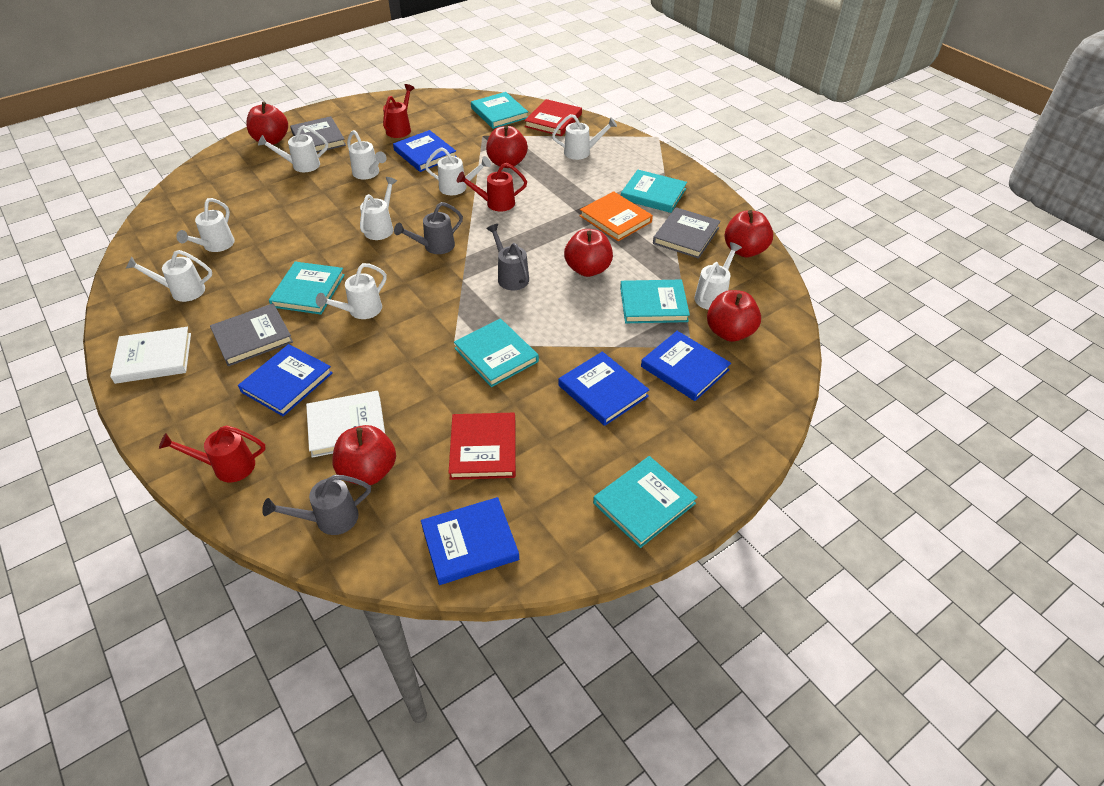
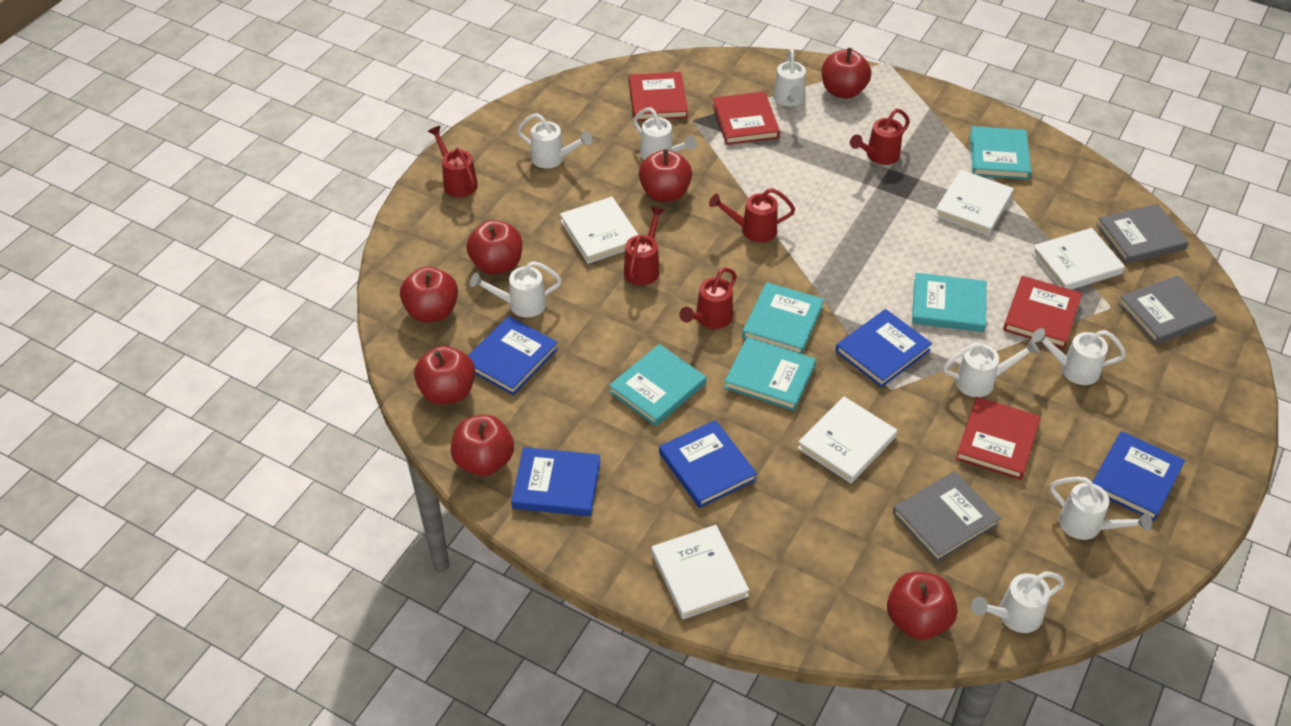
grey watering can: 3 -> 0
orange book: 1 -> 0
red apple: 6 -> 7
red book: 2 -> 4
red watering can: 3 -> 5
turquoise book: 6 -> 5
white book: 2 -> 5
white watering can: 9 -> 8

